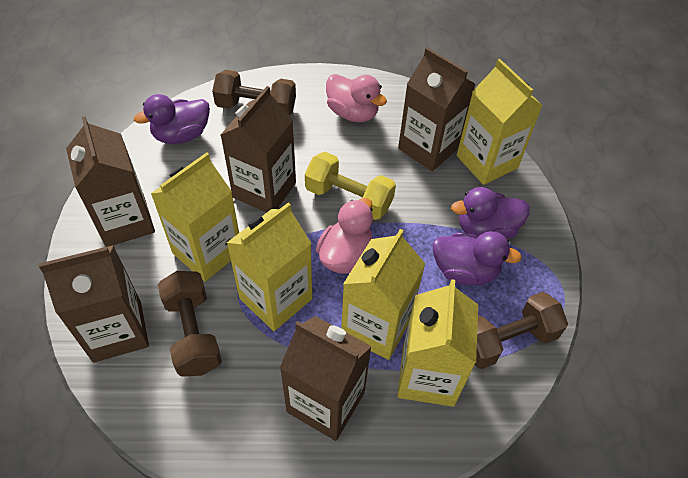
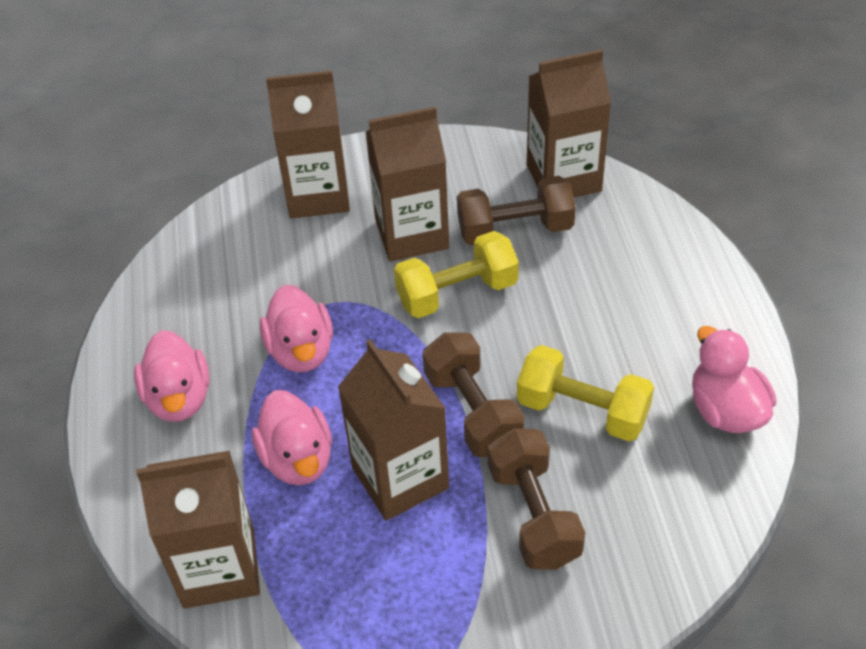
pink duck: 2 -> 4
purple duck: 3 -> 0
yellow carton: 5 -> 0
yellow dumbbell: 1 -> 2

